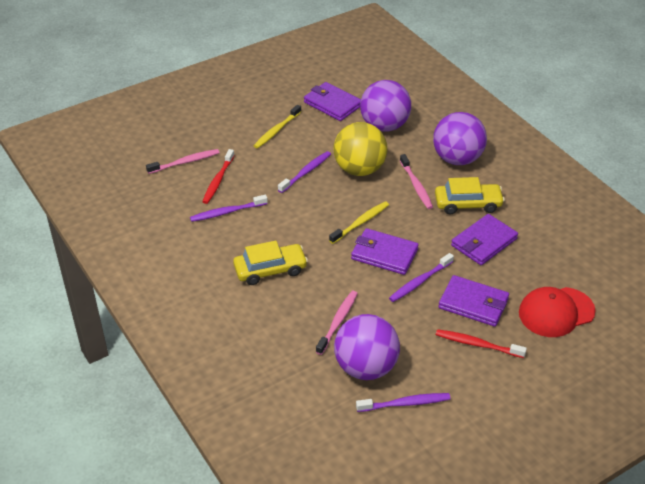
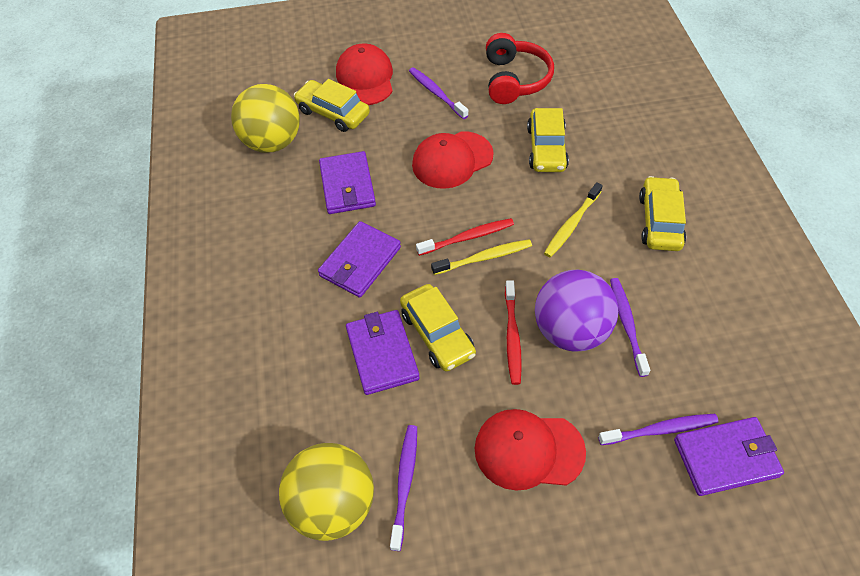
pink toothbrush: 3 -> 0
purple ball: 3 -> 1
red cap: 1 -> 3
red headphones: 0 -> 1
yellow ball: 1 -> 2
yellow car: 2 -> 4

